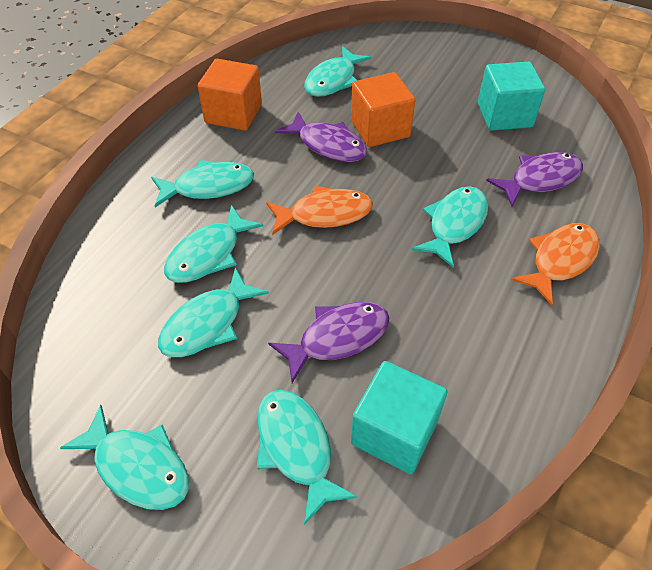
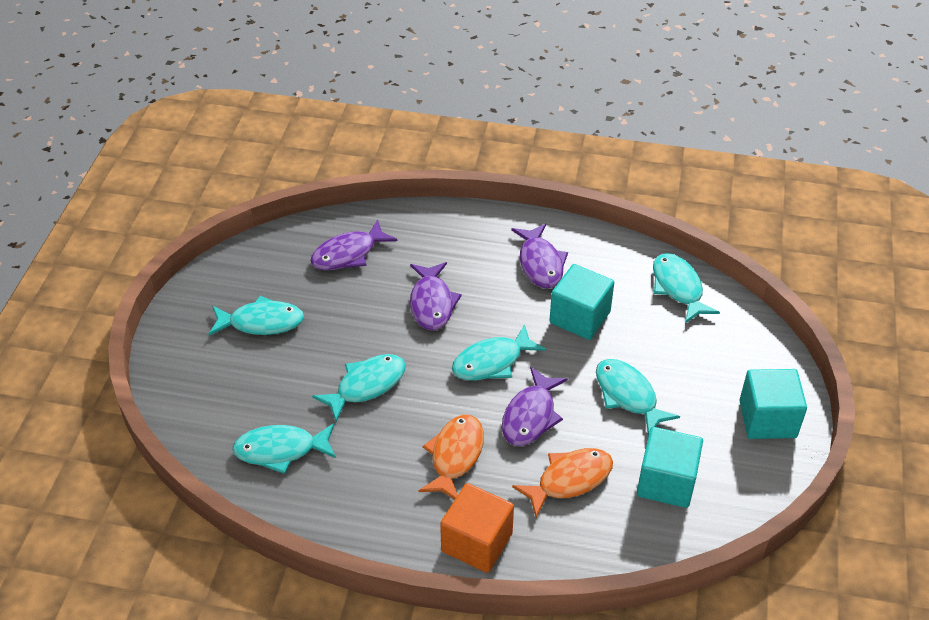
orange cube: 2 -> 1
purple fish: 3 -> 4
turquoise cube: 2 -> 3
turquoise fish: 7 -> 6

